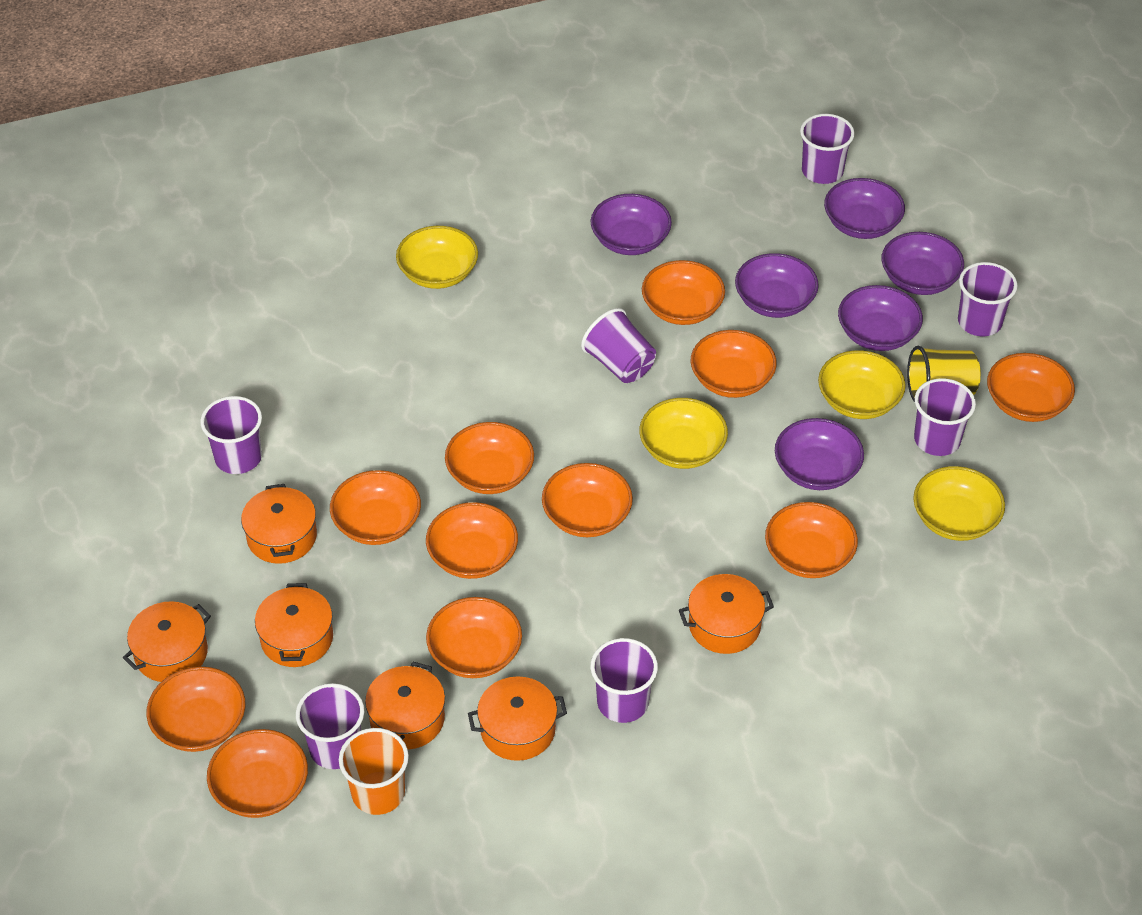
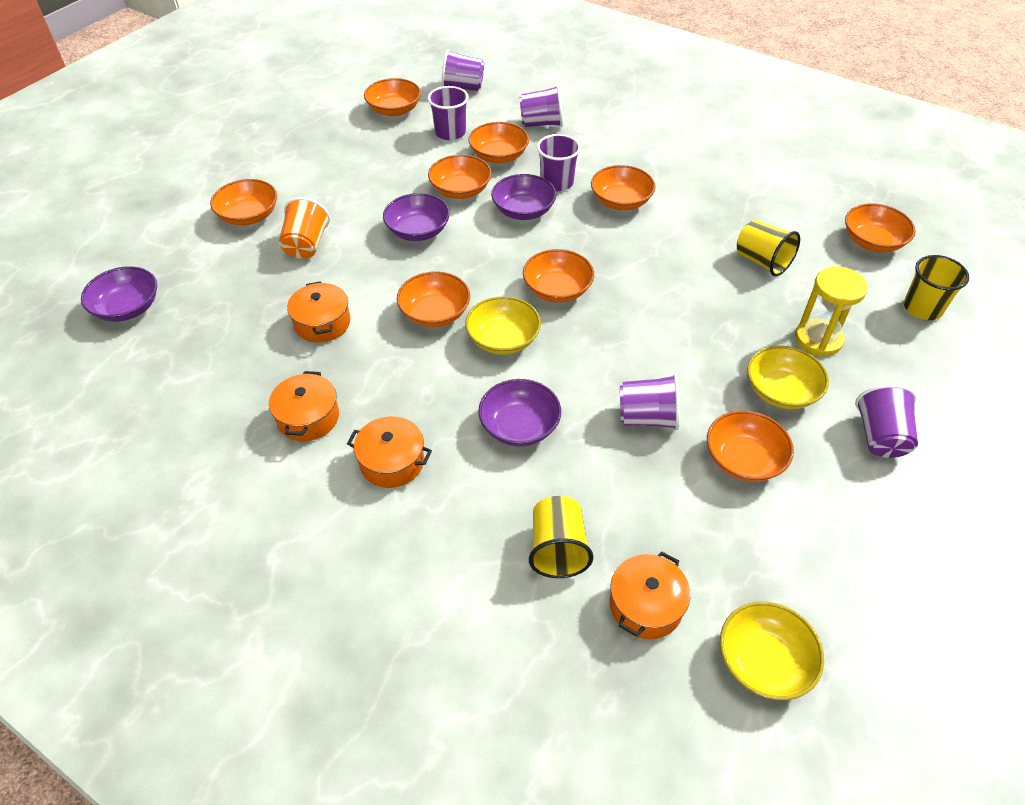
orange bowl: 11 -> 9
orange pot: 6 -> 4
purple bowl: 6 -> 4
purple cup: 7 -> 6
yellow bowl: 4 -> 3
yellow cup: 1 -> 3
yellow hourglass: 0 -> 1

